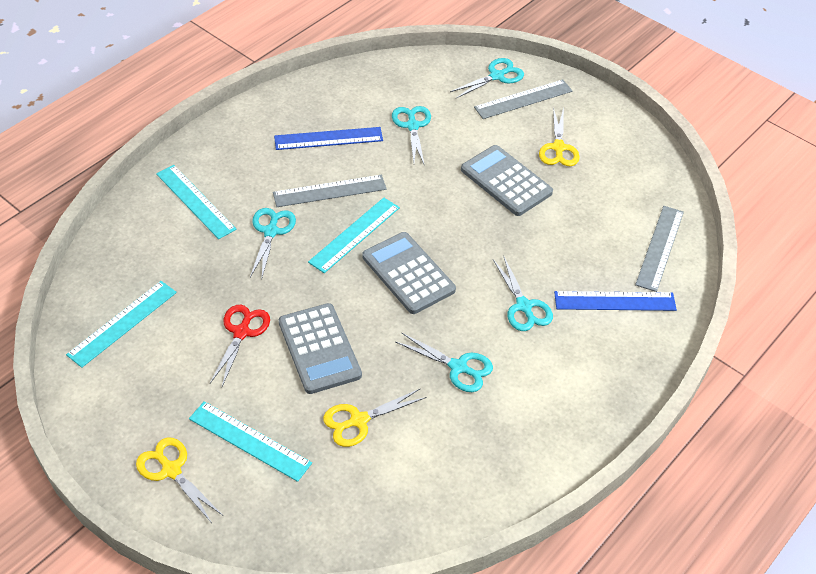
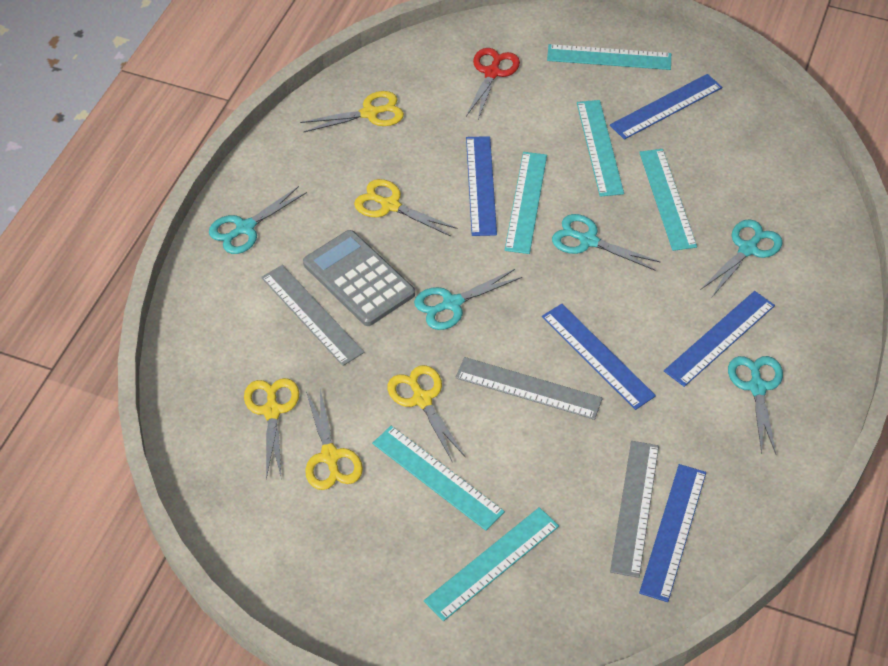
blue ruler: 2 -> 5
grey calculator: 3 -> 1
turquoise ruler: 4 -> 6
yellow scissors: 3 -> 5

